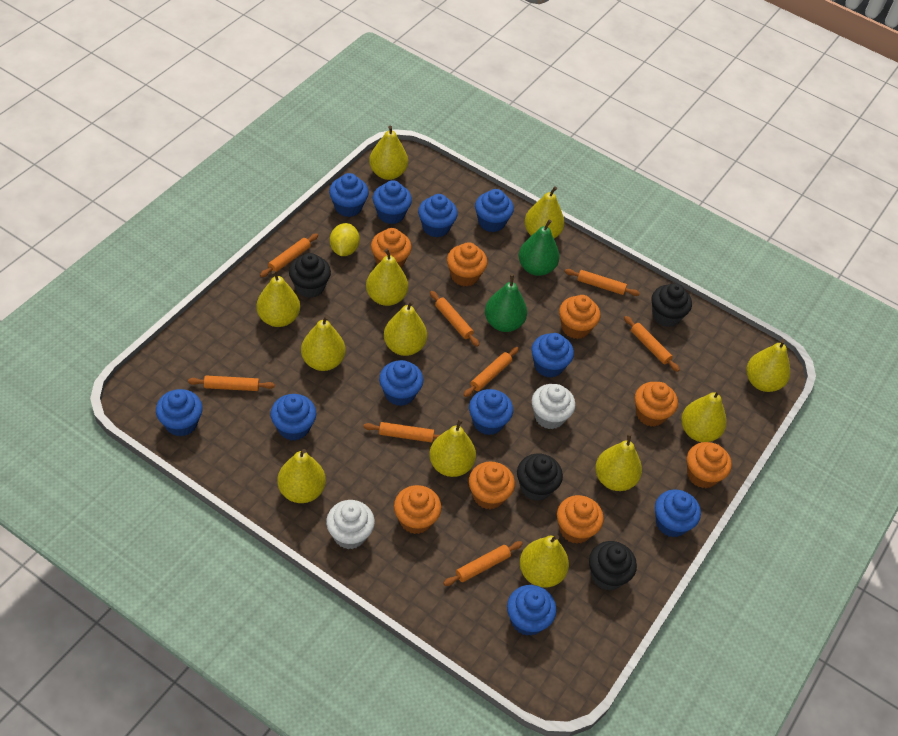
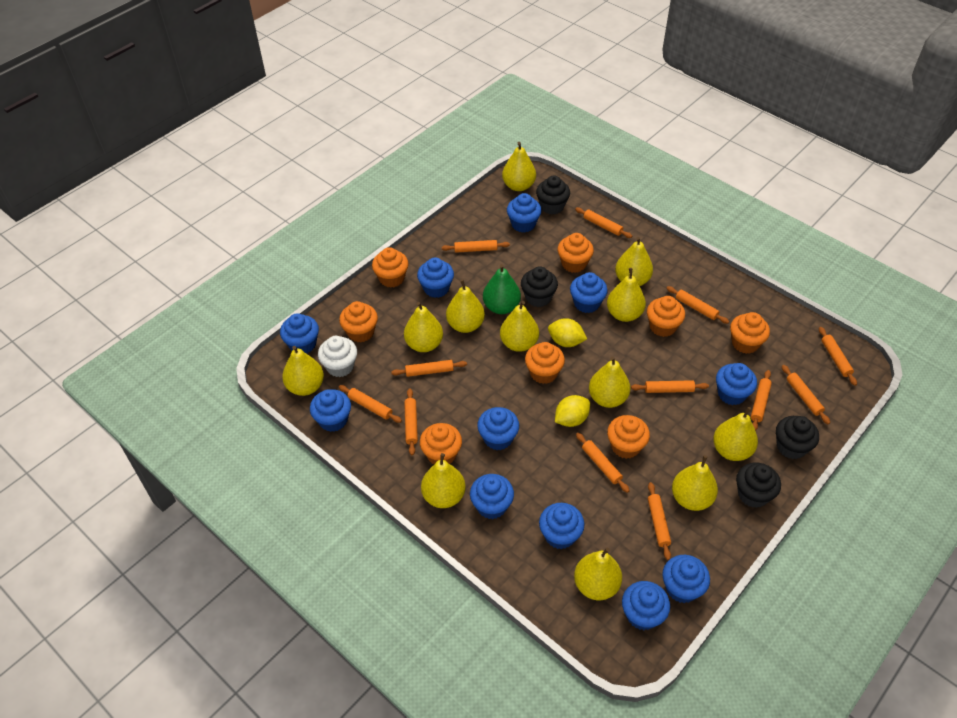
green pear: 2 -> 1
orange rolling pin: 8 -> 12
white cupcake: 2 -> 1
yellow lemon: 1 -> 2

